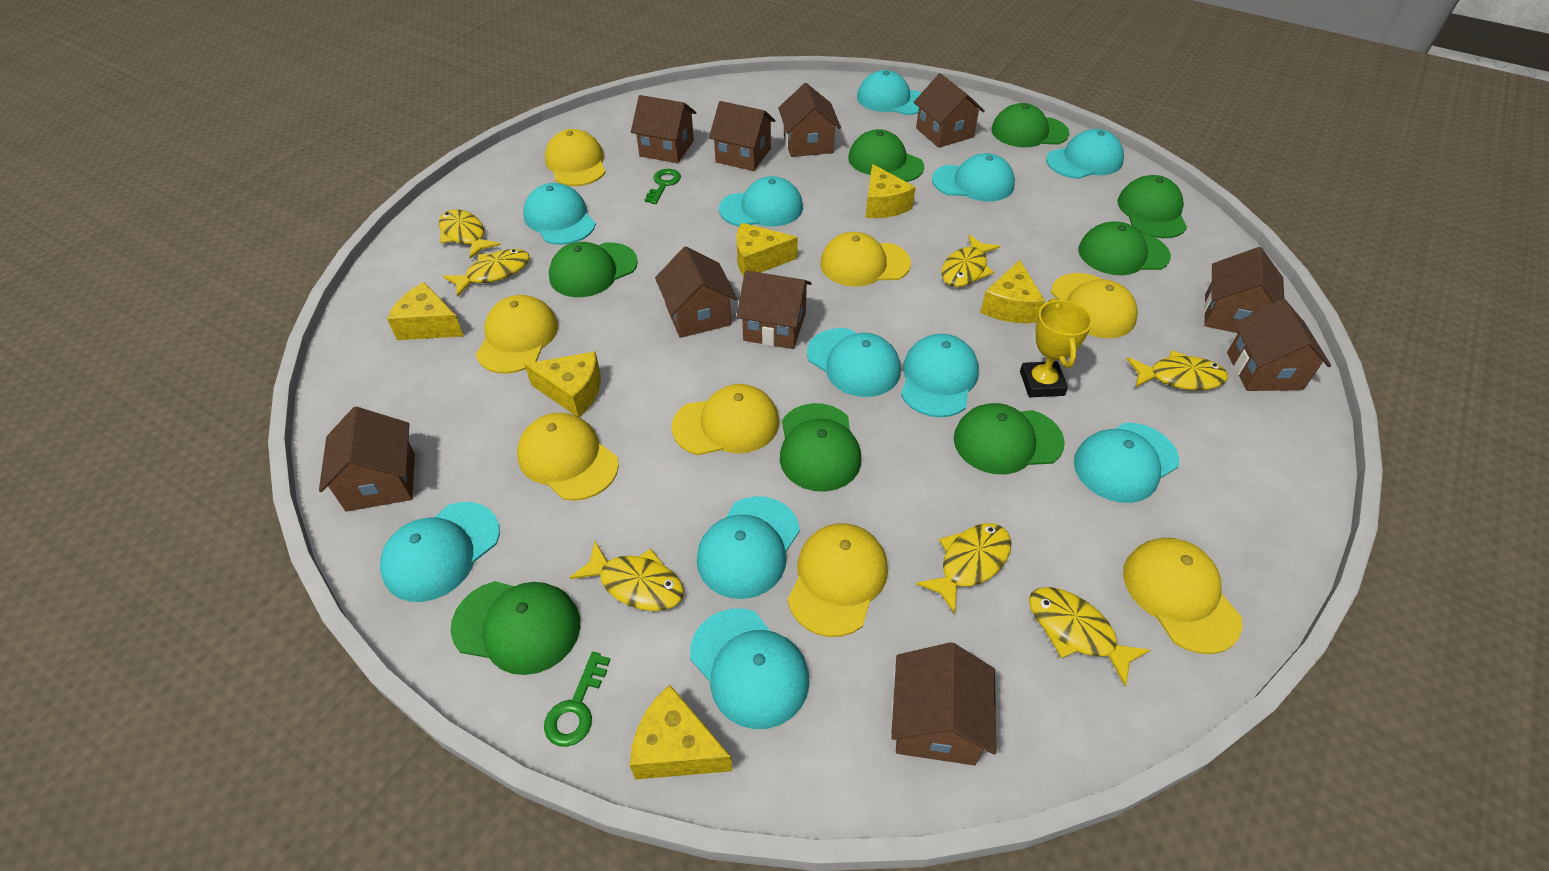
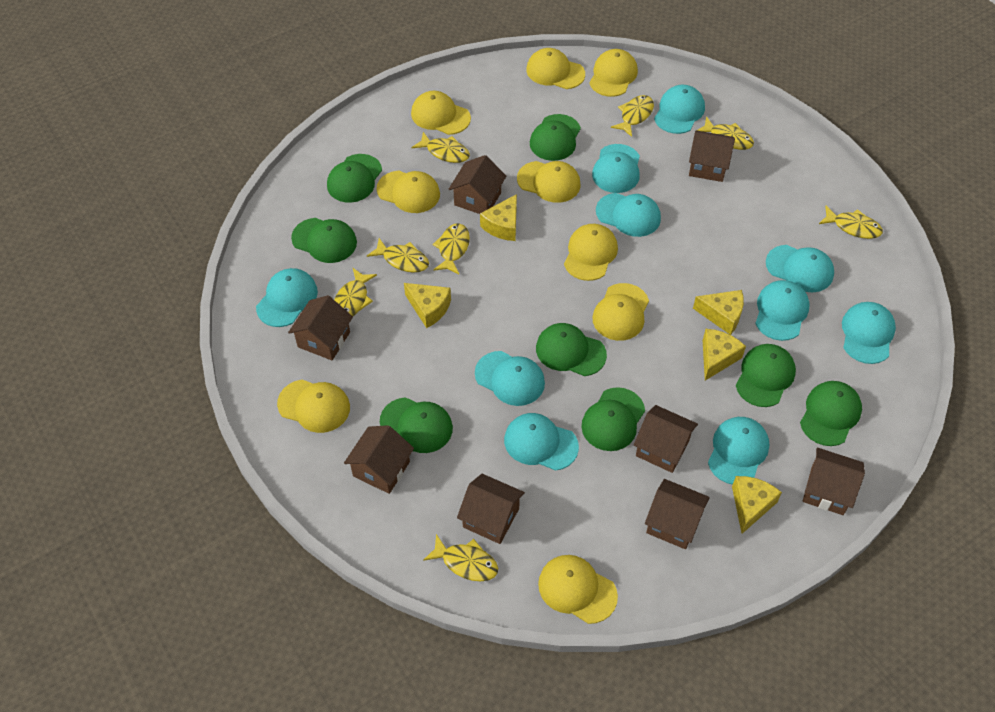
brown house: 10 -> 8
green key: 2 -> 0
turquoise cap: 11 -> 10
yellow cap: 8 -> 9
yellow cheese: 6 -> 5
yellow fish: 7 -> 8
yellow trophy: 1 -> 0

